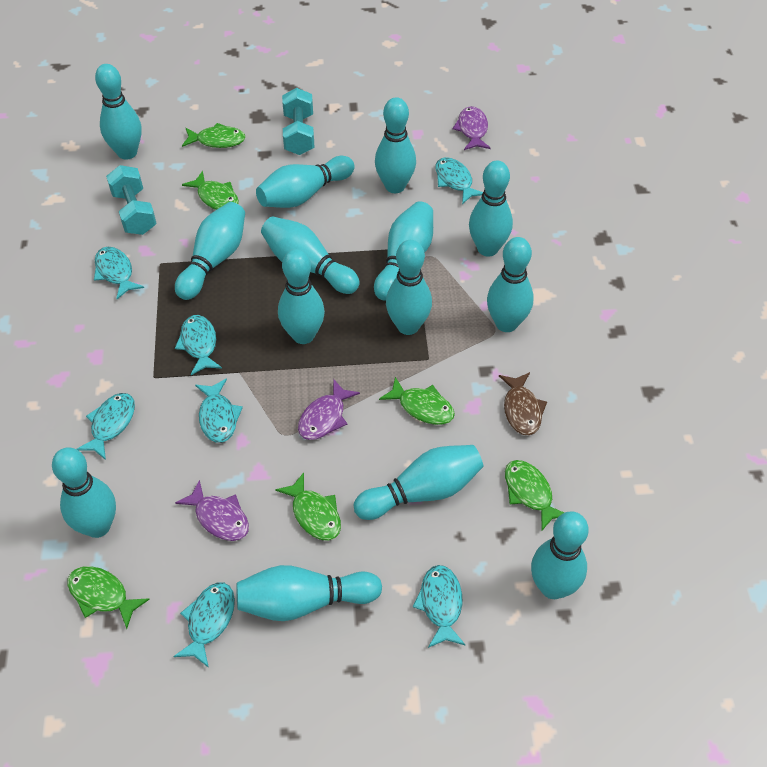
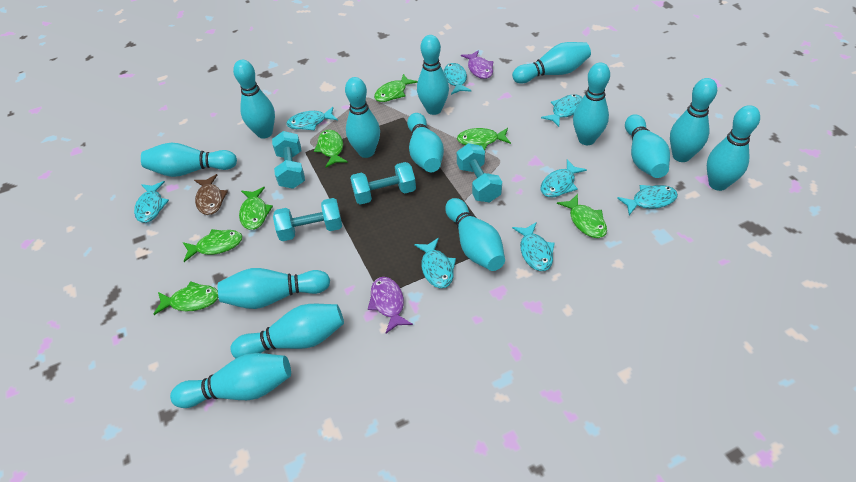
green fish: 6 -> 7
purple fish: 3 -> 2
turquoise dumbbell: 2 -> 4
turquoise fish: 7 -> 8

